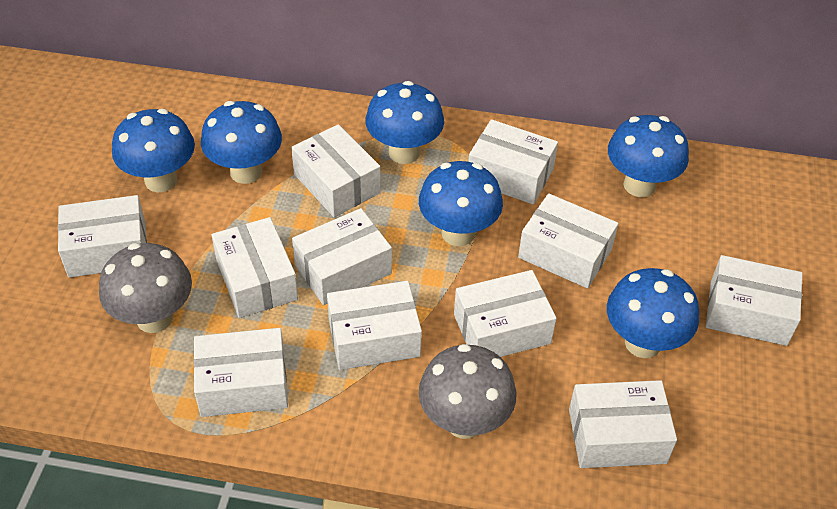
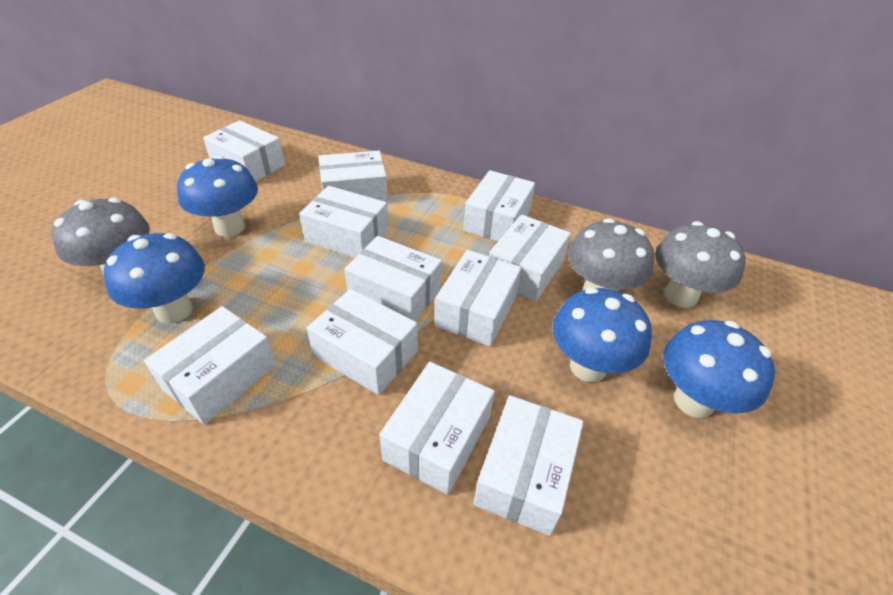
blue mushroom: 6 -> 4
grey mushroom: 2 -> 3

